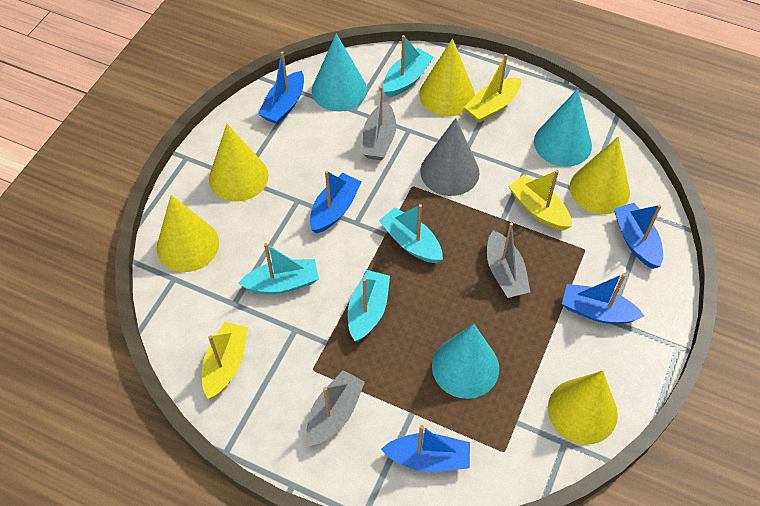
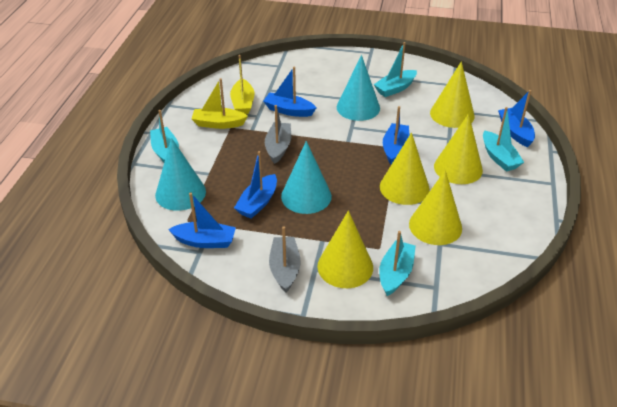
grey boat: 3 -> 2
grey cone: 1 -> 0
yellow boat: 3 -> 2

